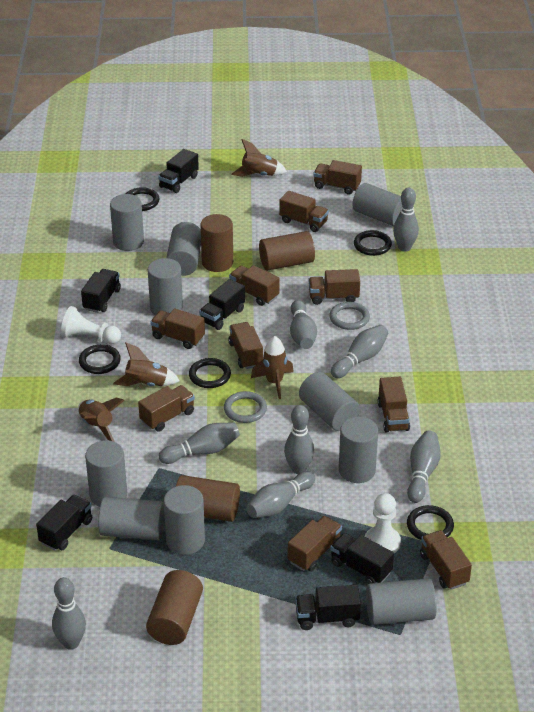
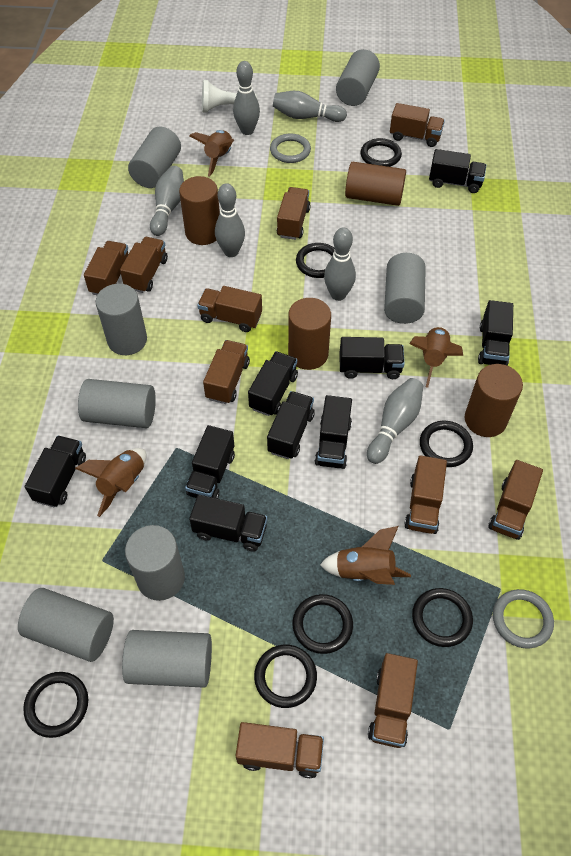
black ring: 5 -> 7
black truck: 6 -> 9
grey bowling pin: 8 -> 6
grey cylinder: 10 -> 8
white pawn: 2 -> 1

